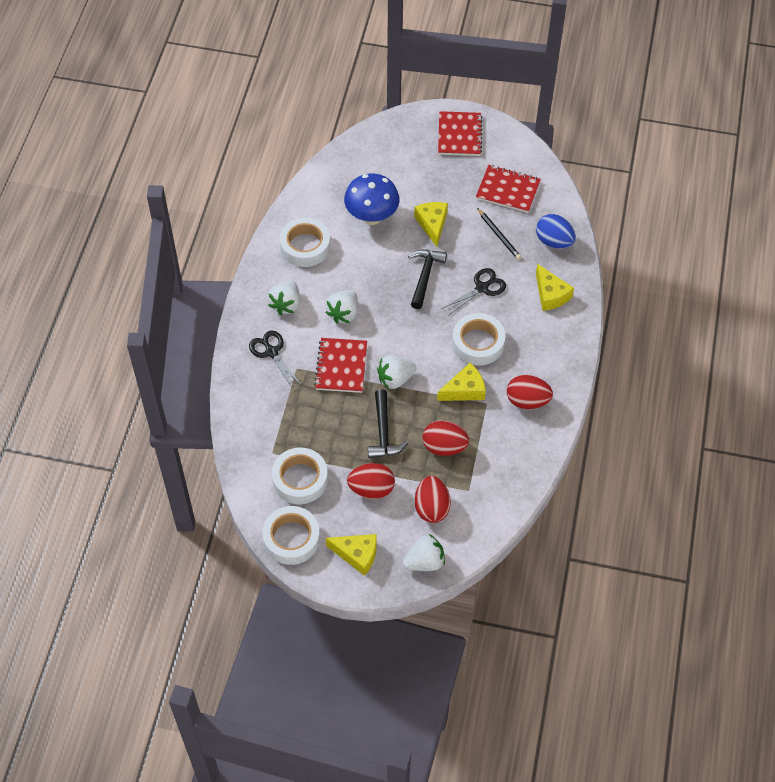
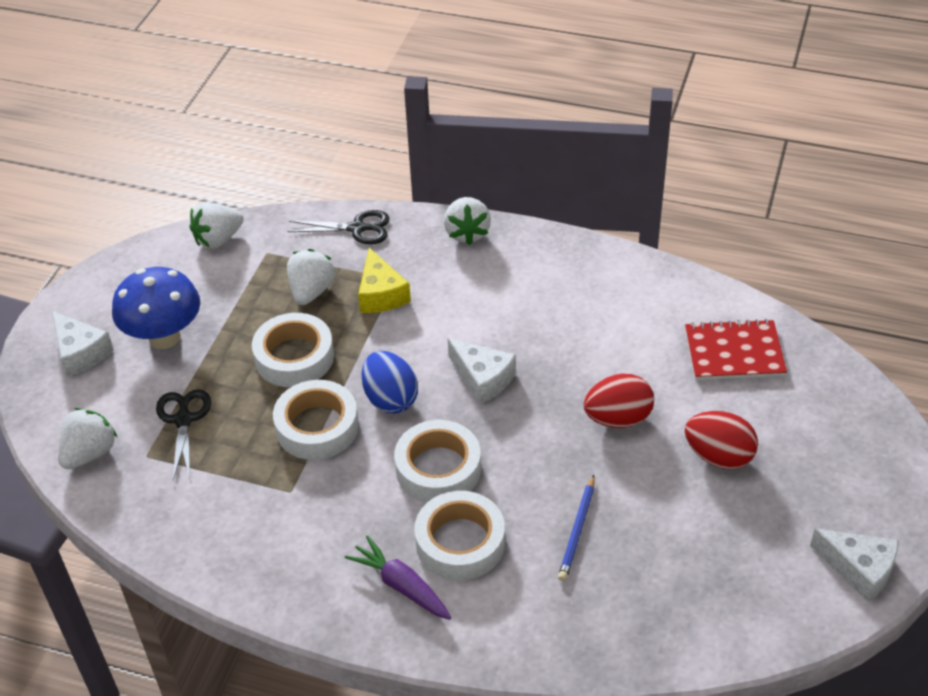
black hammer: 2 -> 0
black pencil: 1 -> 0
blue pencil: 0 -> 1
purple carrot: 0 -> 1
red egg: 4 -> 2
red notebook: 3 -> 1
white cheese: 0 -> 3
yellow cheese: 4 -> 1

